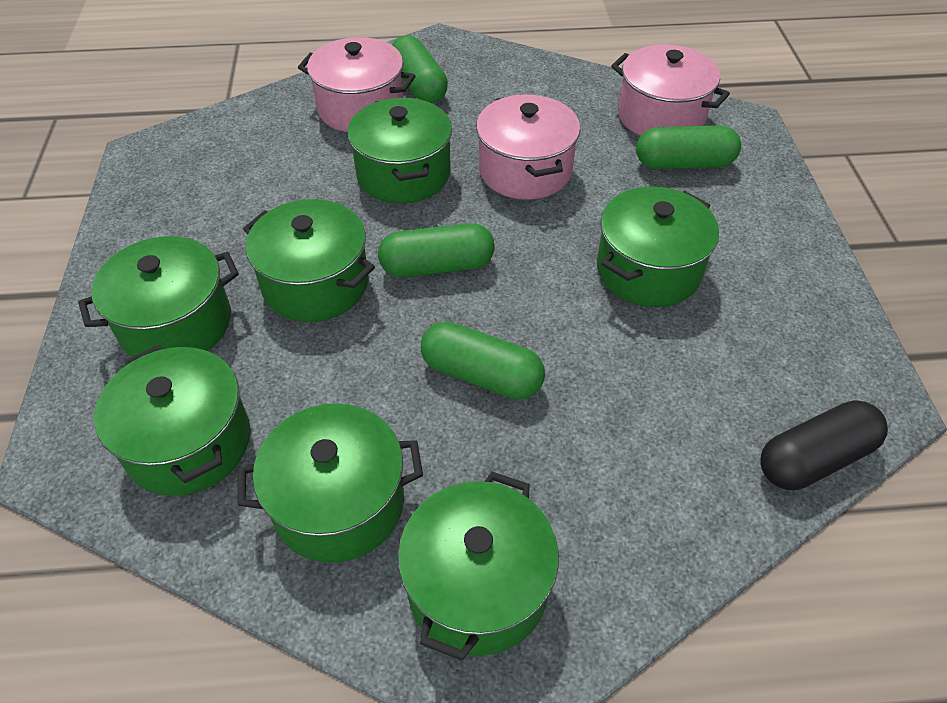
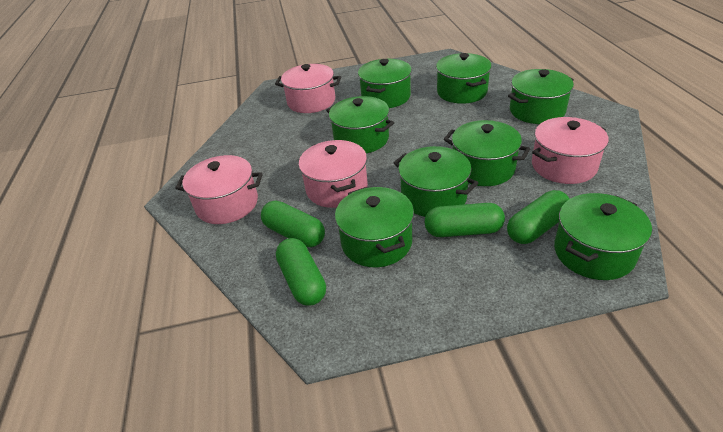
black capsule: 1 -> 0
green pot: 7 -> 8
pink pot: 3 -> 4

